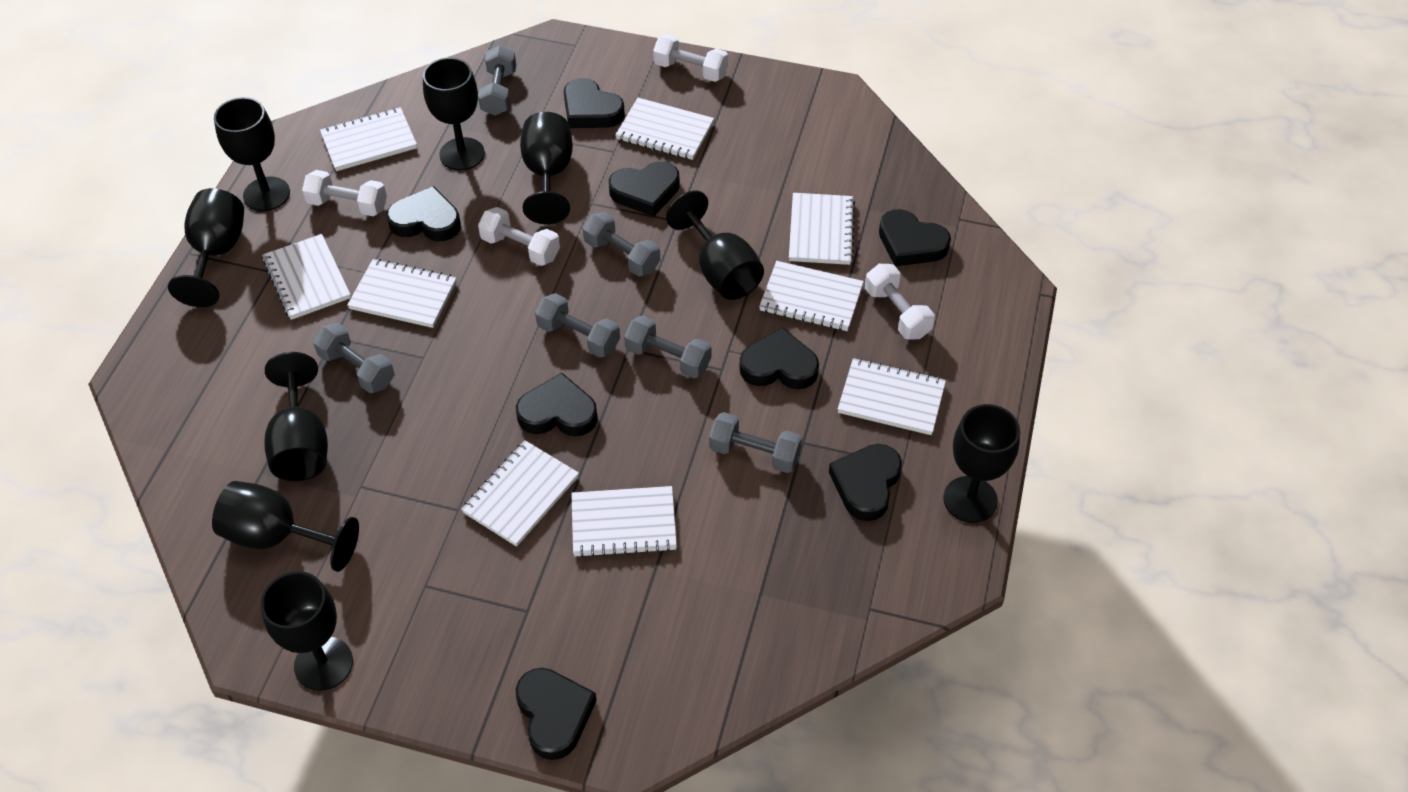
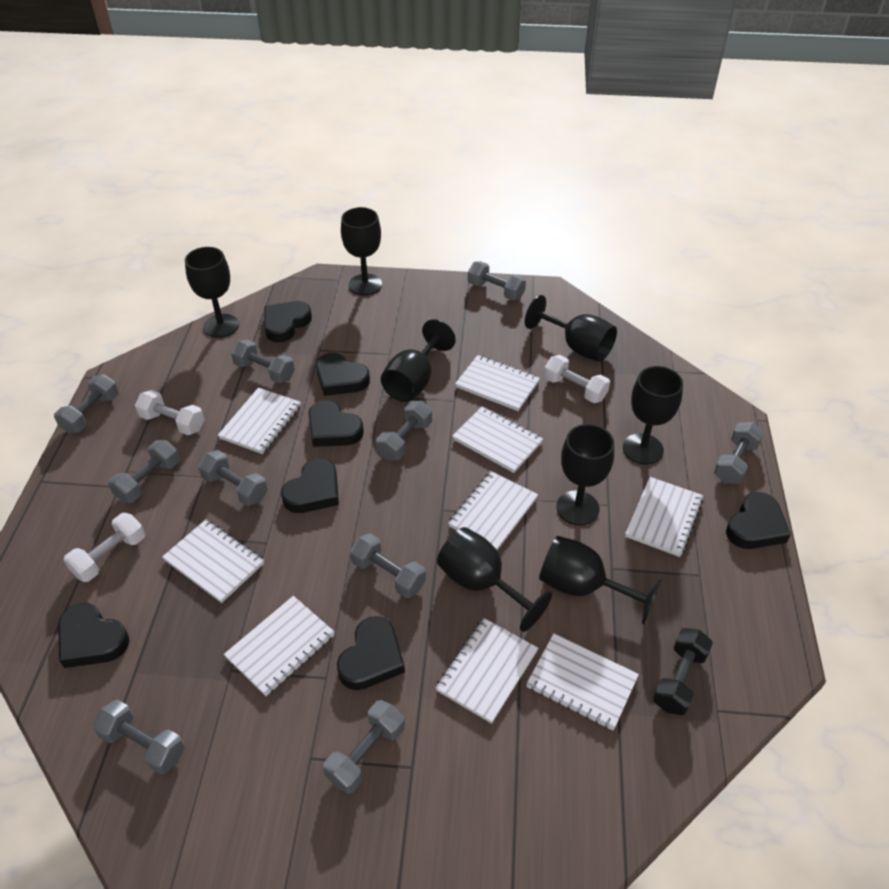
black dumbbell: 0 -> 1
black goblet: 9 -> 8
black heart: 8 -> 7
grey dumbbell: 6 -> 10
white dumbbell: 4 -> 3

